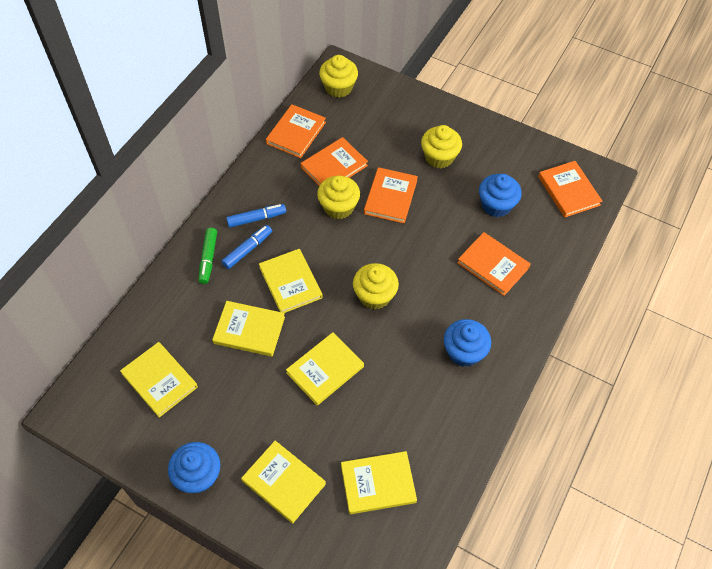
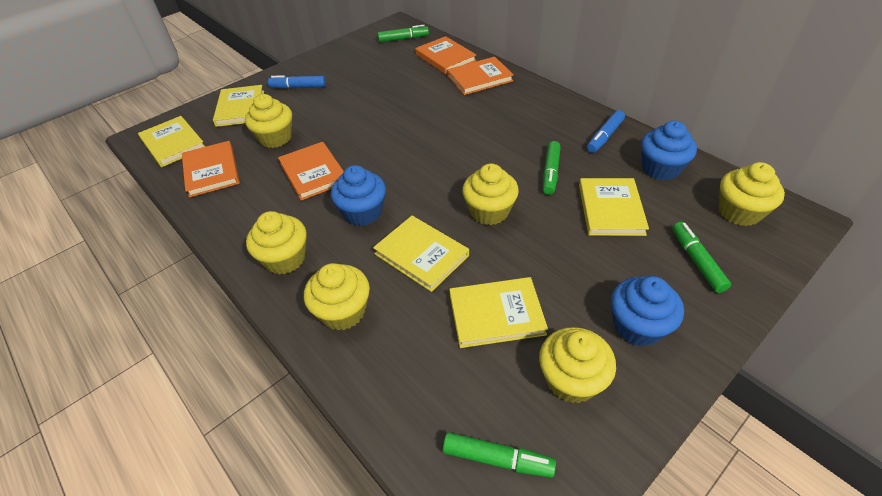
green marker: 1 -> 4
orange book: 5 -> 4
yellow book: 6 -> 5
yellow cupcake: 4 -> 6

